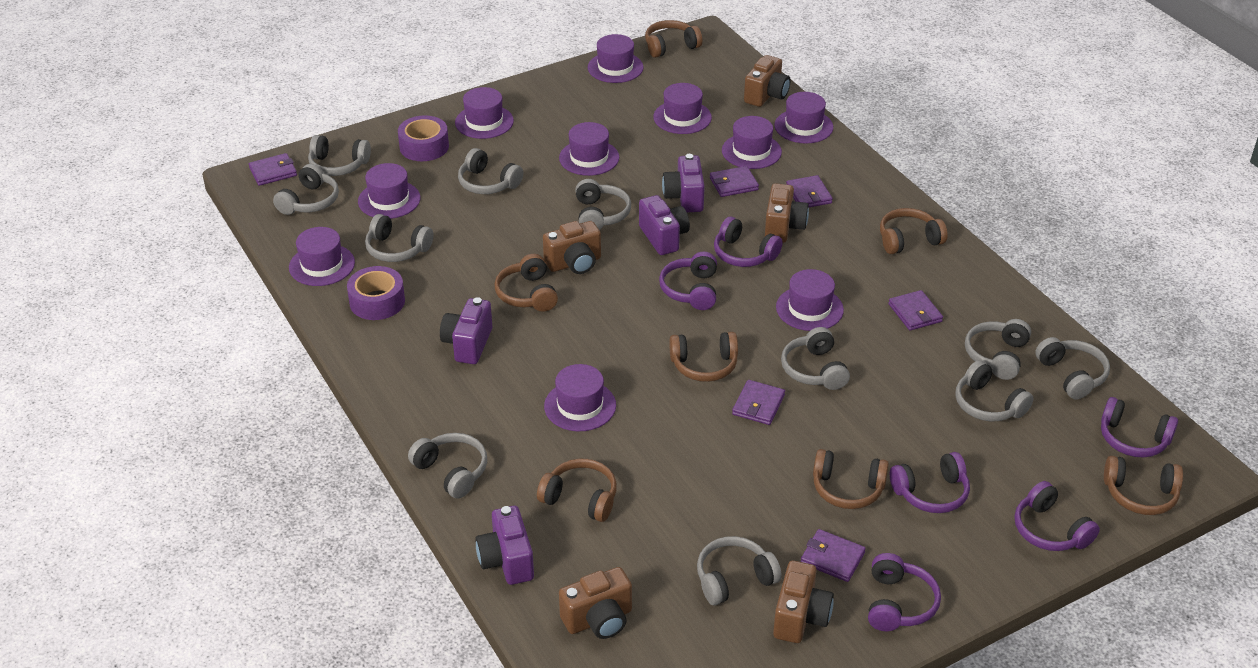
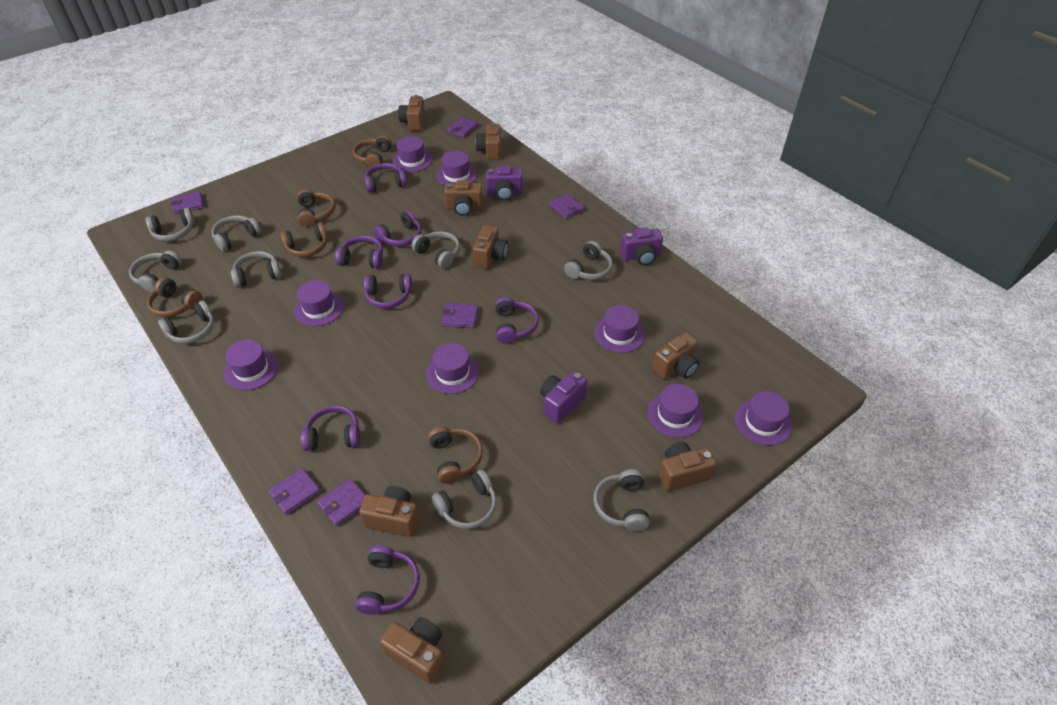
brown camera: 5 -> 8
brown headphones: 7 -> 5
grey headphones: 11 -> 9
purple camera: 4 -> 3
purple hat: 10 -> 8
purple headphones: 6 -> 7
purple tape: 2 -> 0

